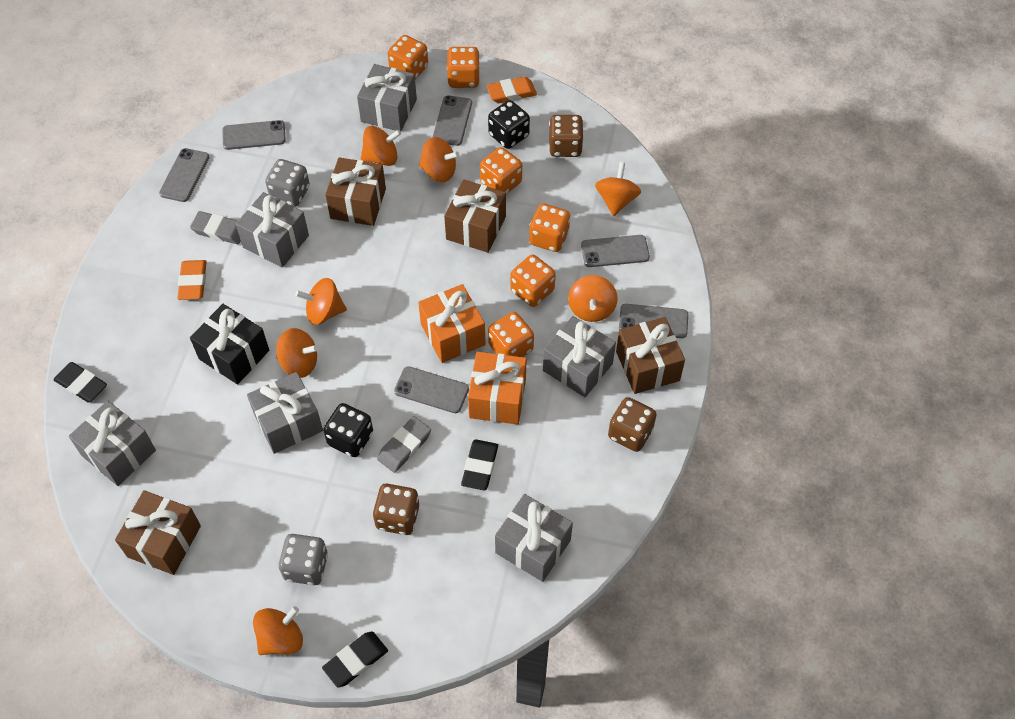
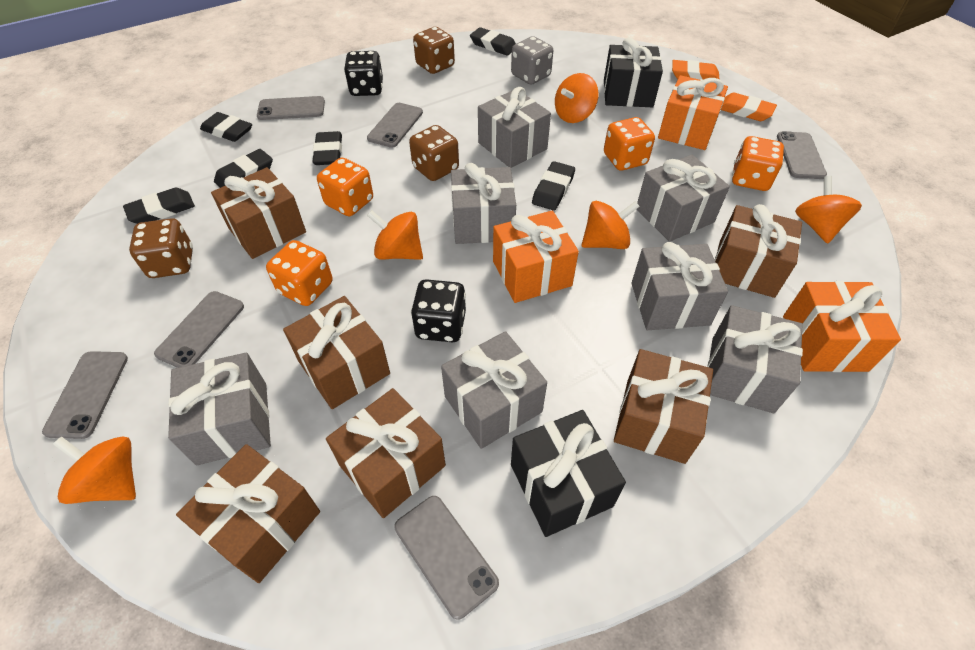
black eraser: 3 -> 6
black gift: 1 -> 2
brown gift: 4 -> 6
grey dice: 2 -> 1
grey eraser: 2 -> 0
grey gift: 6 -> 7
orange dice: 6 -> 4
orange gift: 2 -> 3
orange spinning top: 7 -> 5

